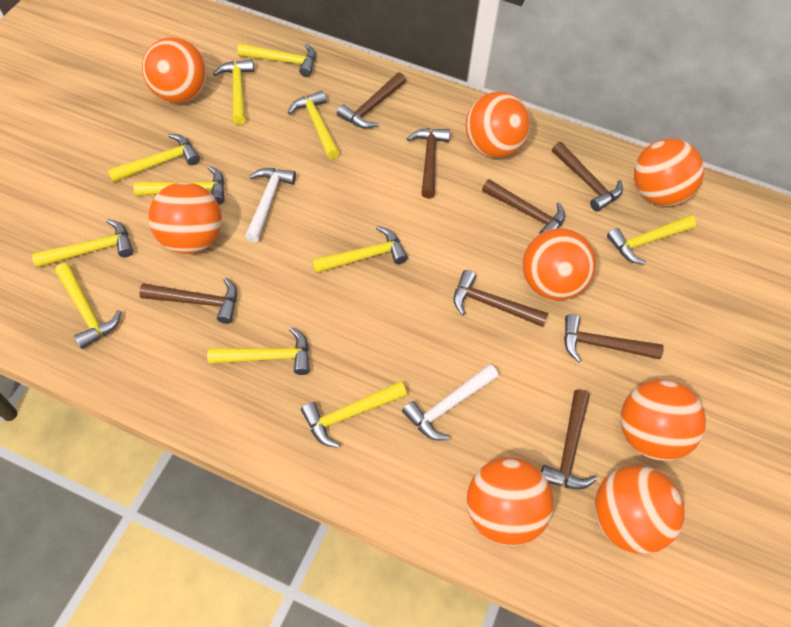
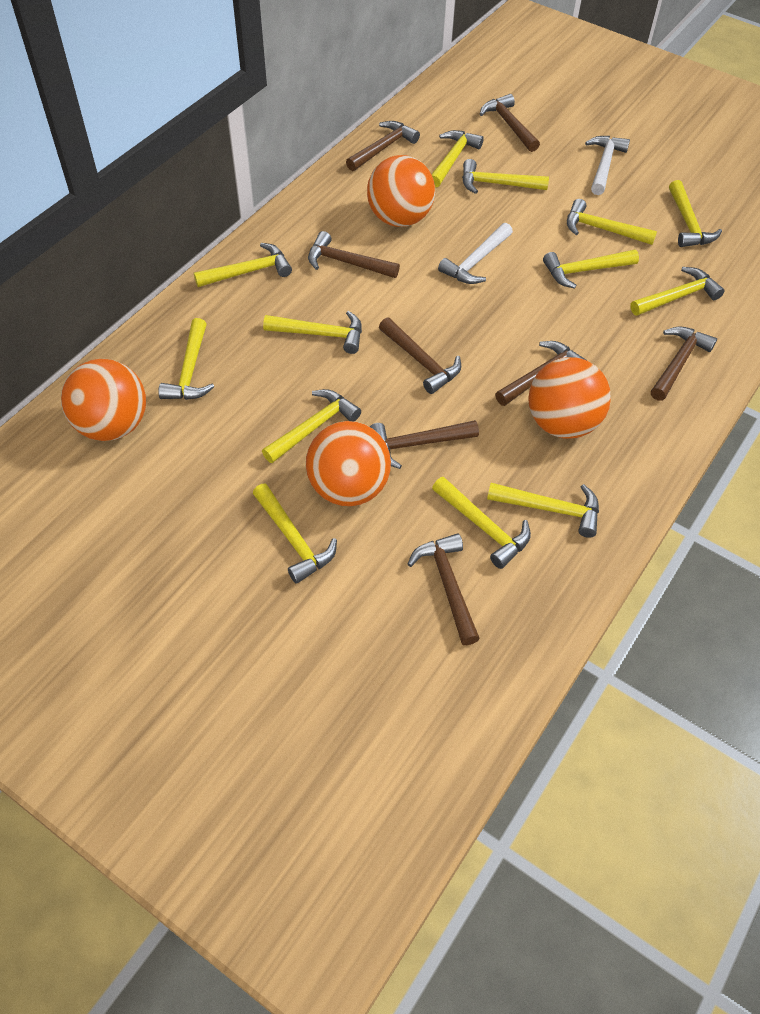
orange ball: 8 -> 4
yellow hammer: 11 -> 13

